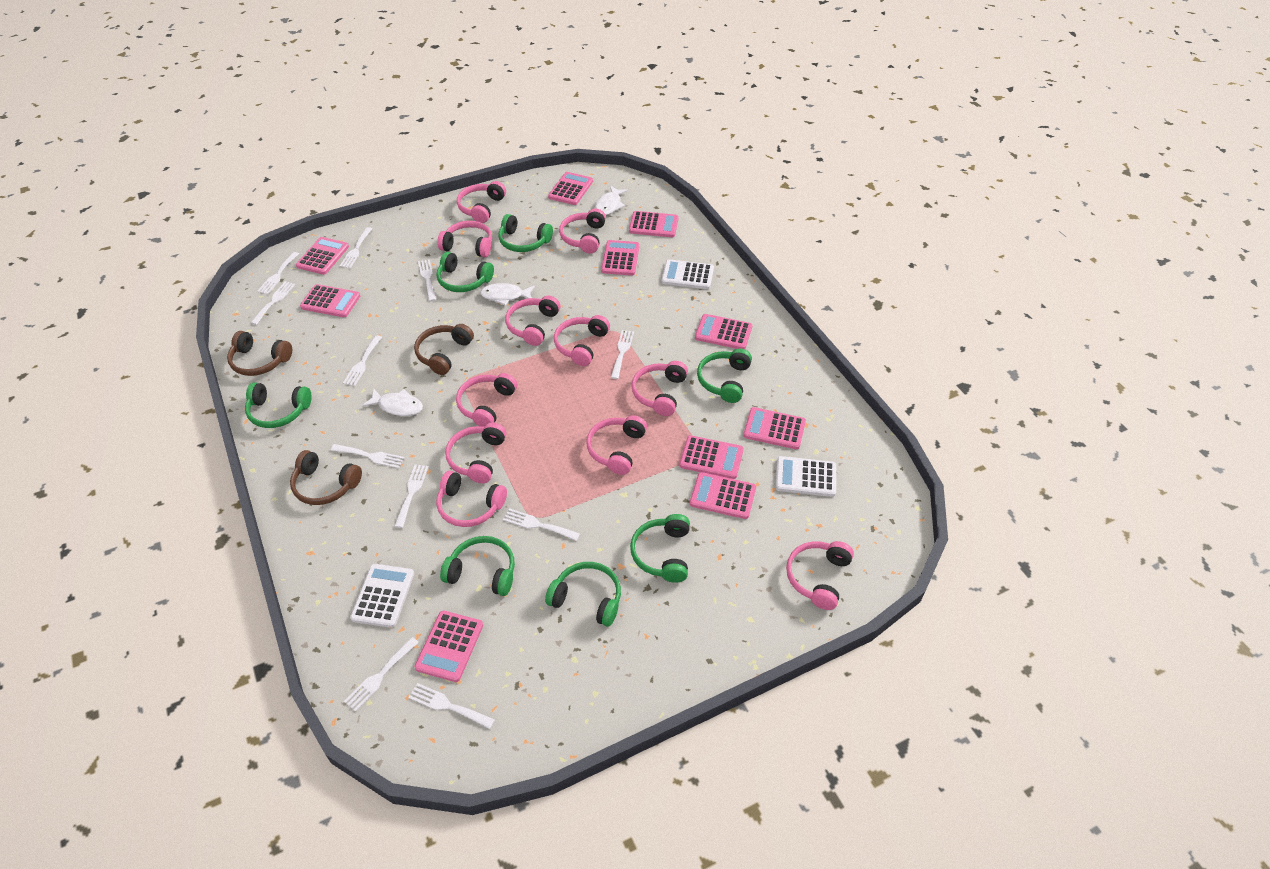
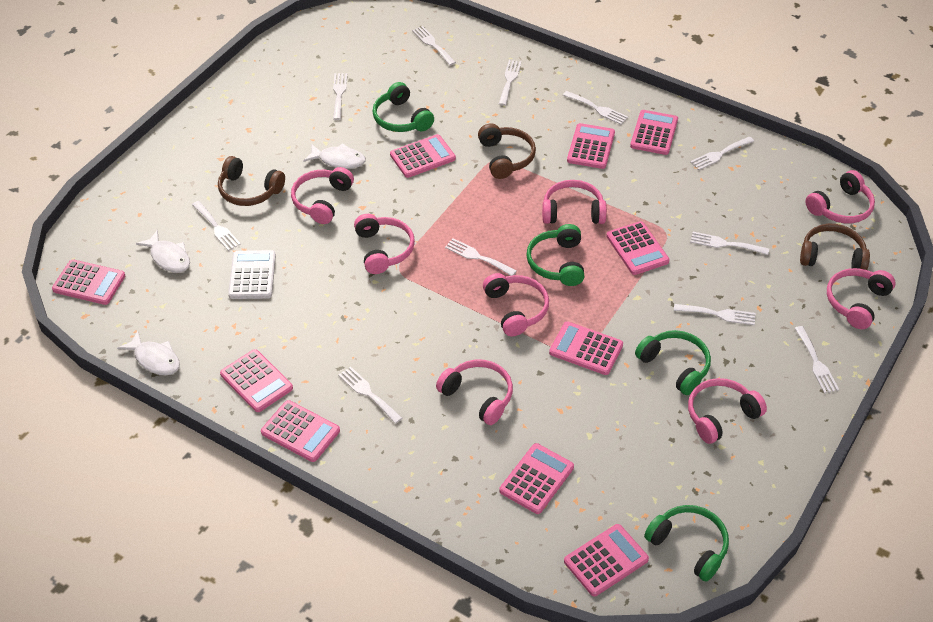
green headphones: 7 -> 4
pink headphones: 11 -> 8
white calculator: 3 -> 1

